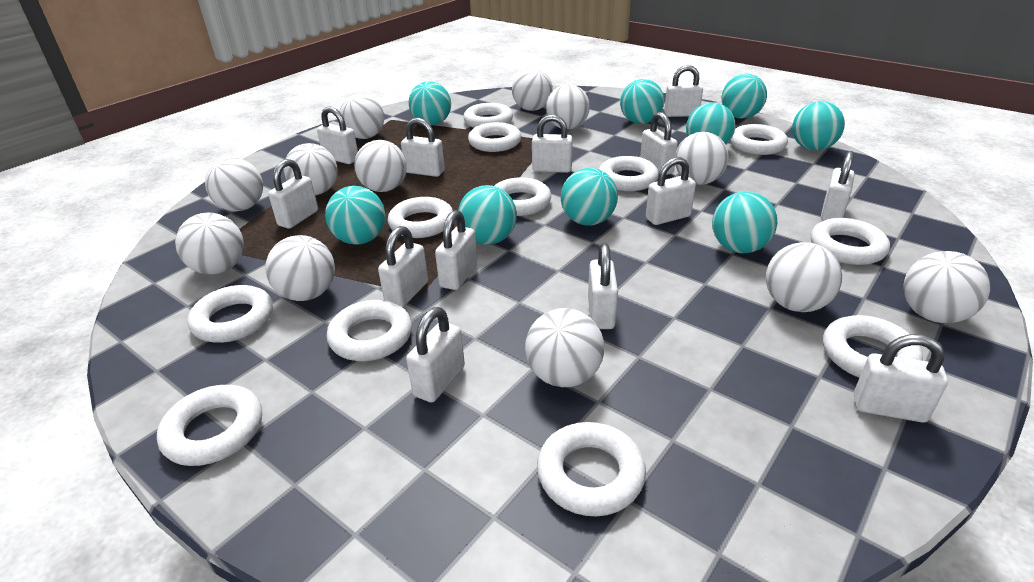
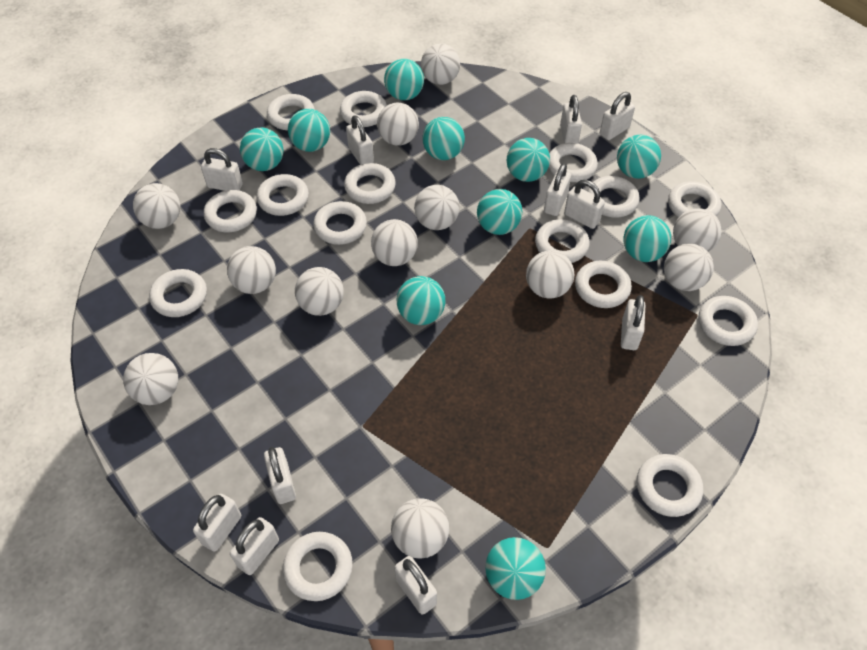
turquoise ball: 9 -> 10
white padlock: 13 -> 11
white ring: 12 -> 15

